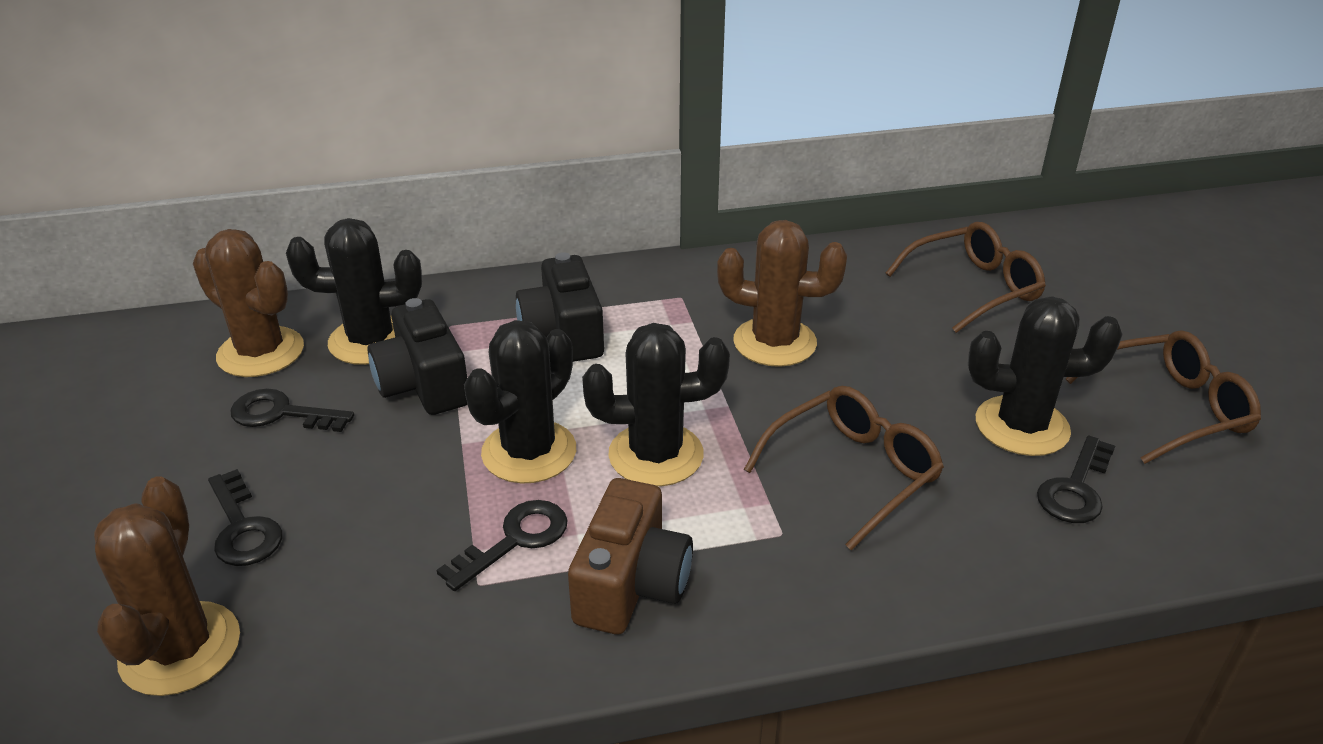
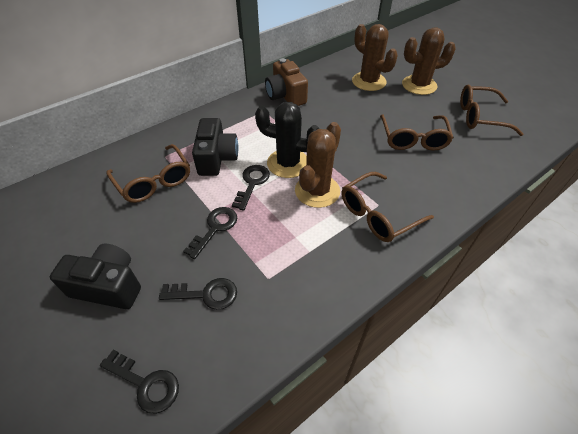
black cactus: 4 -> 1
brown glasses: 3 -> 4

